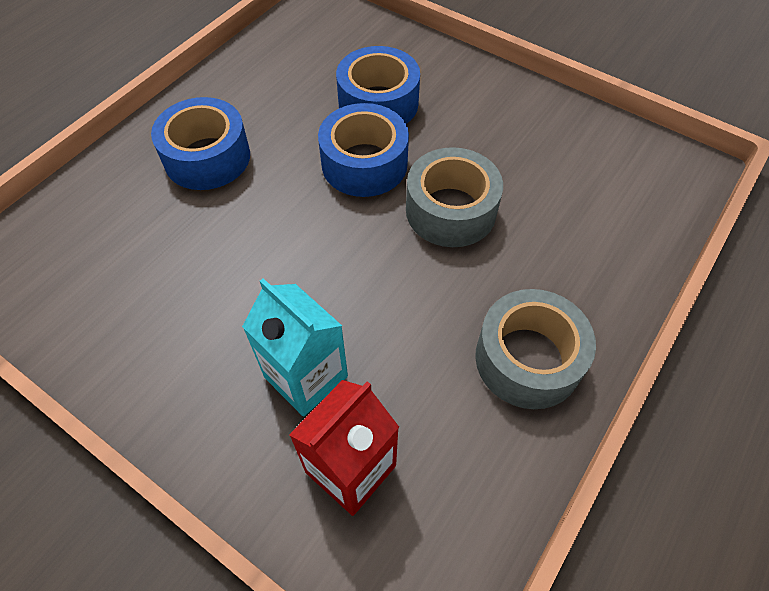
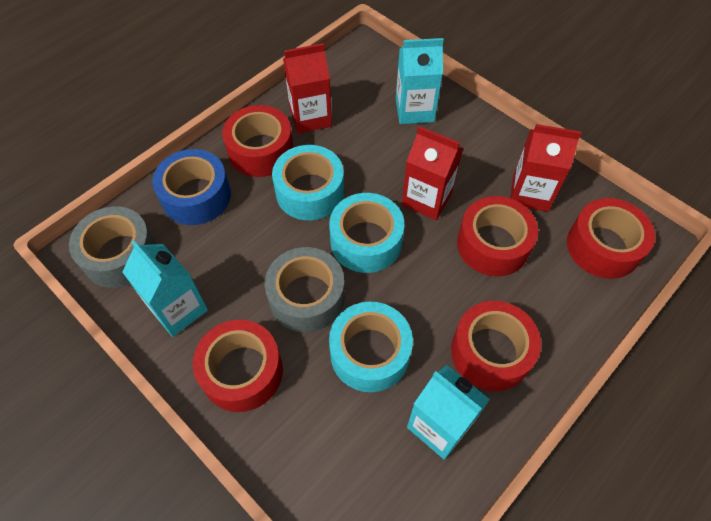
blue tape: 3 -> 1
red carton: 1 -> 3
red tape: 0 -> 5
turquoise carton: 1 -> 3
turquoise tape: 0 -> 3

